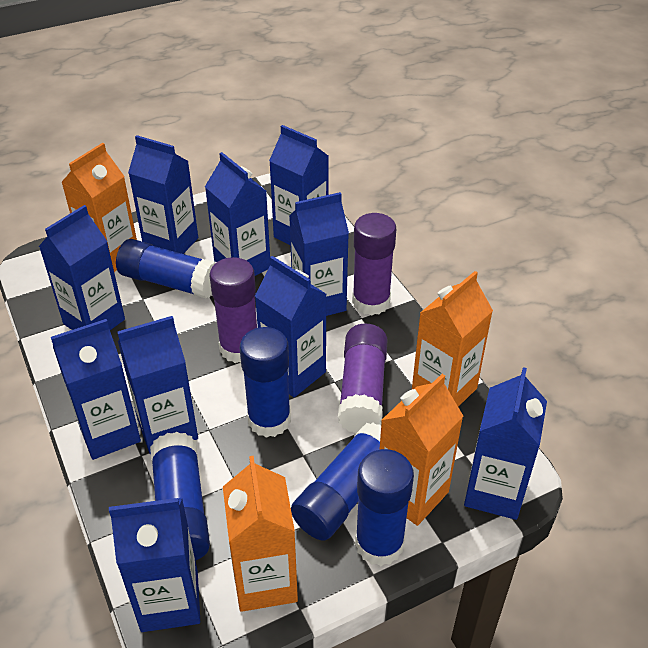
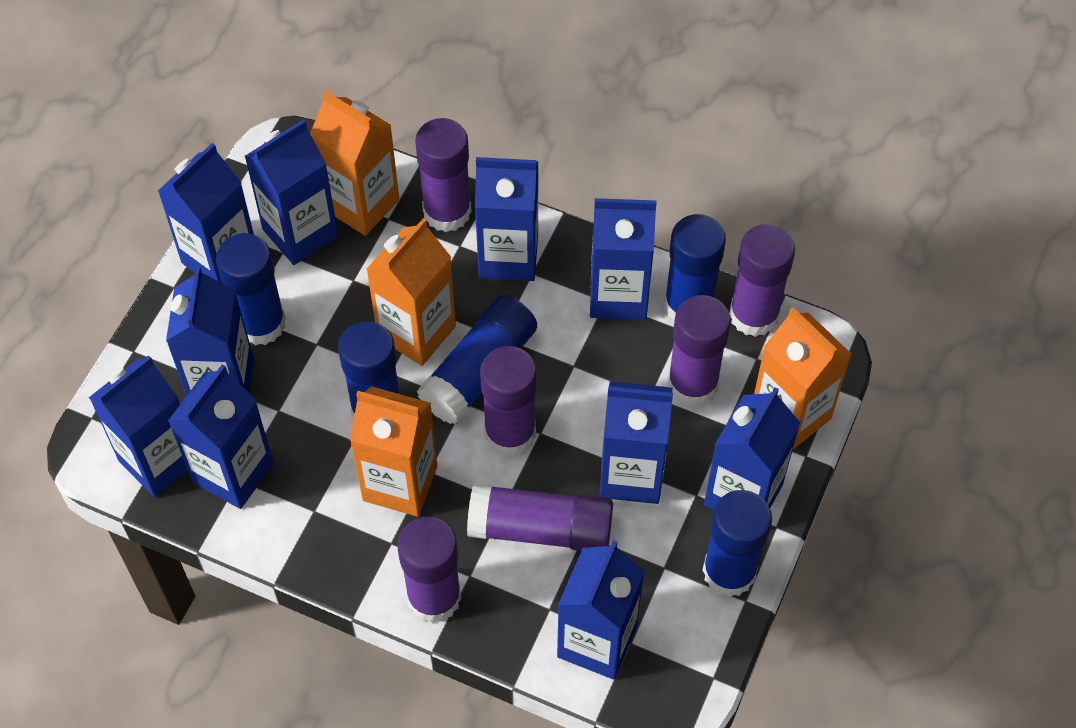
purple glue stick: 3 -> 6

